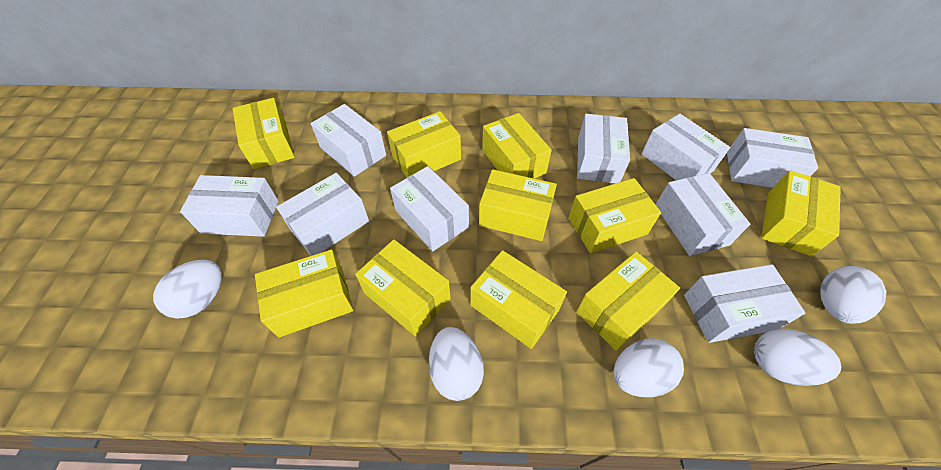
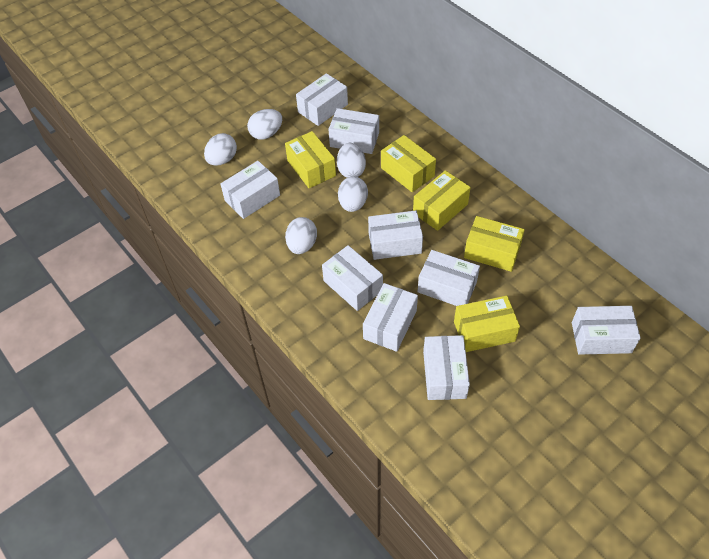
yellow box: 10 -> 5

